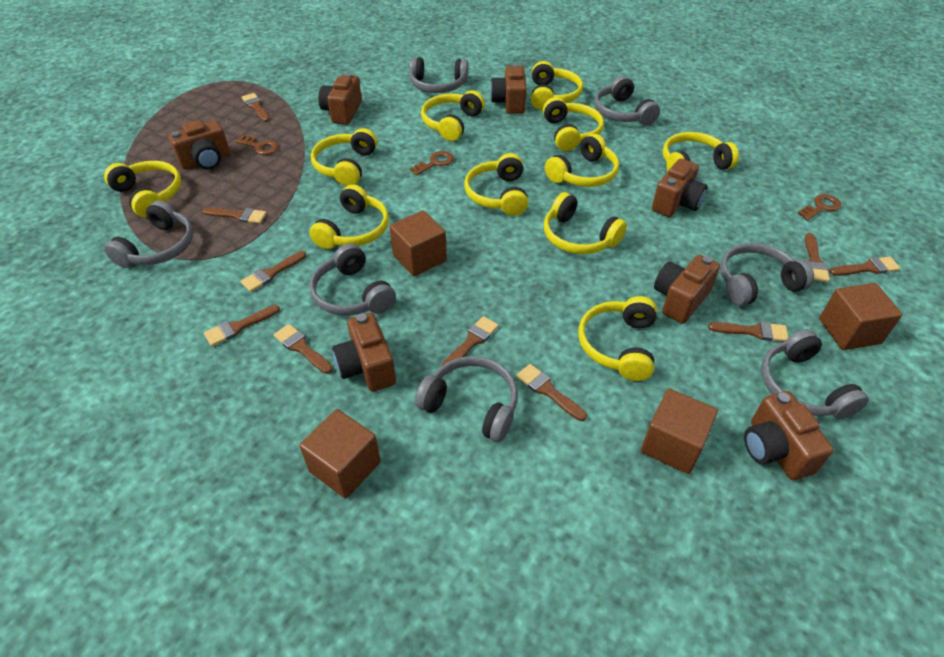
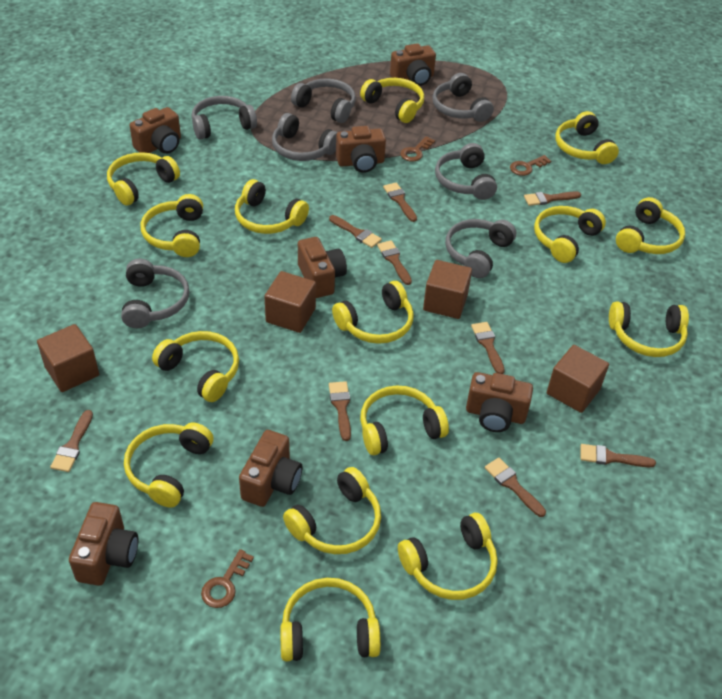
brown brush: 10 -> 9
yellow headphones: 11 -> 15

